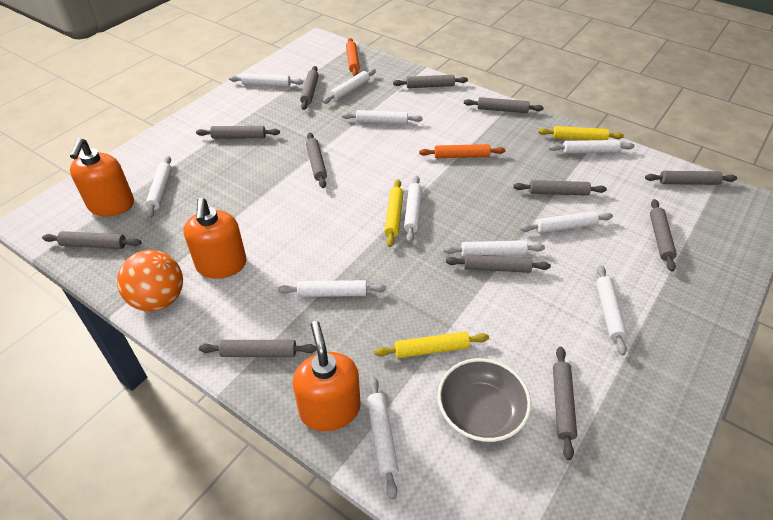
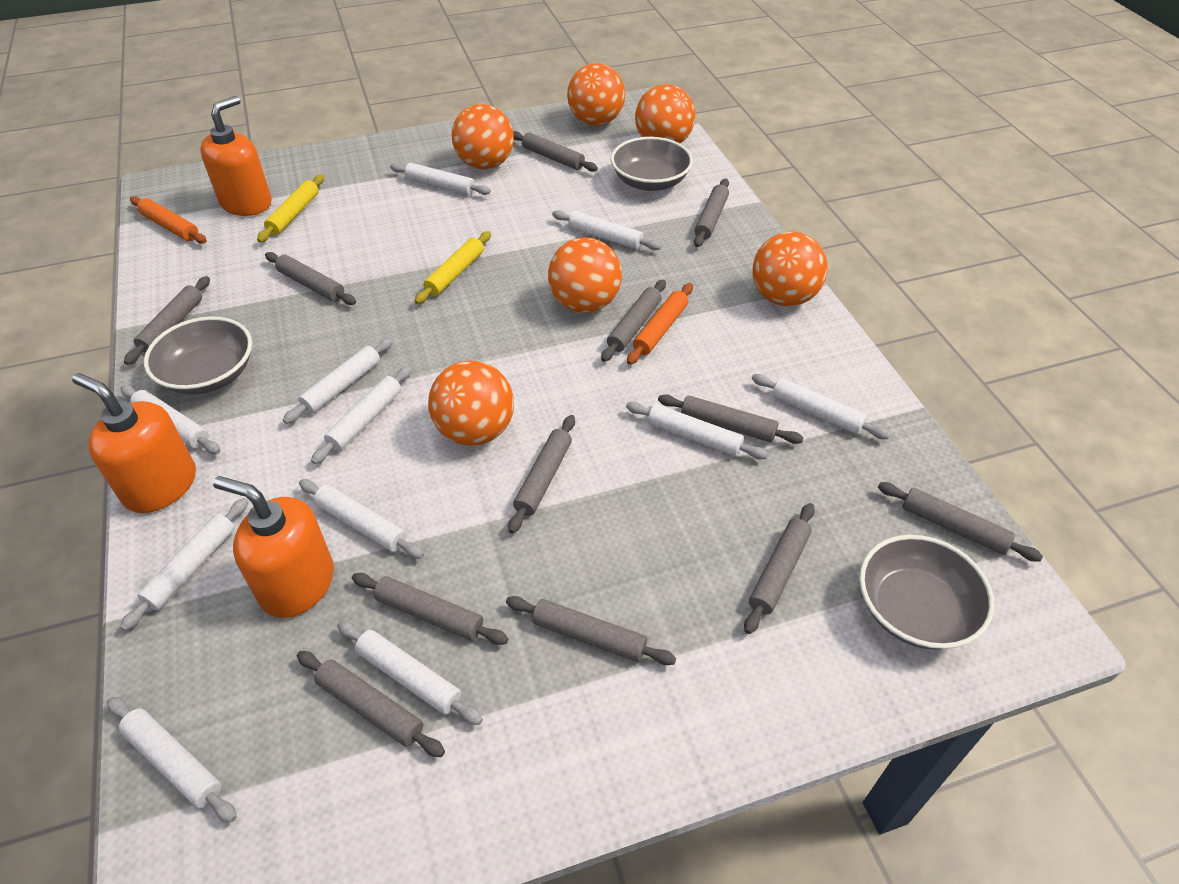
grey bowl: 1 -> 3
orange ball: 1 -> 6
yellow rolling pin: 3 -> 2

